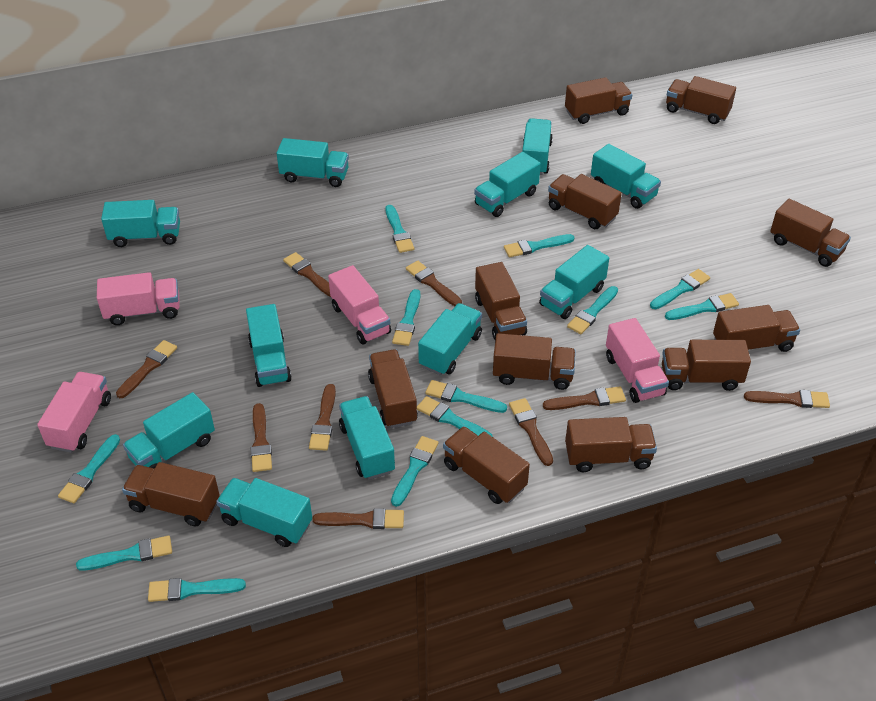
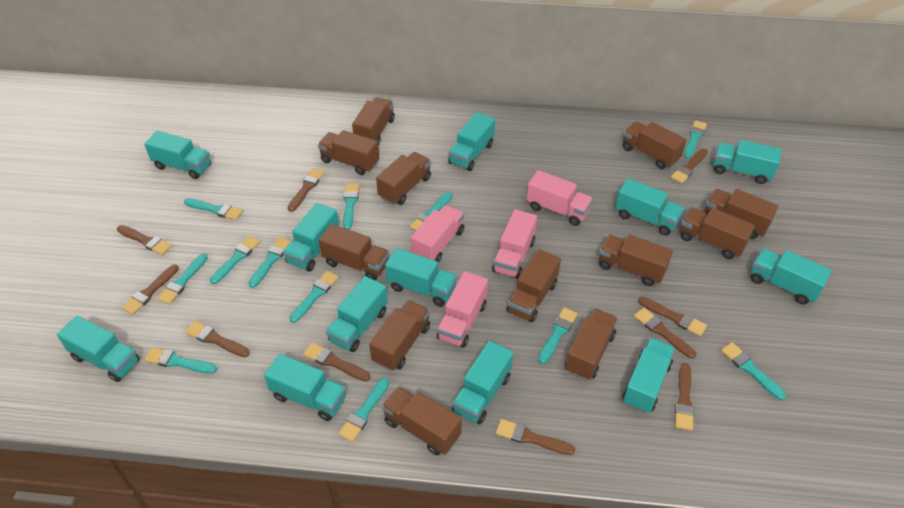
brown brush: 9 -> 10
turquoise truck: 11 -> 12

